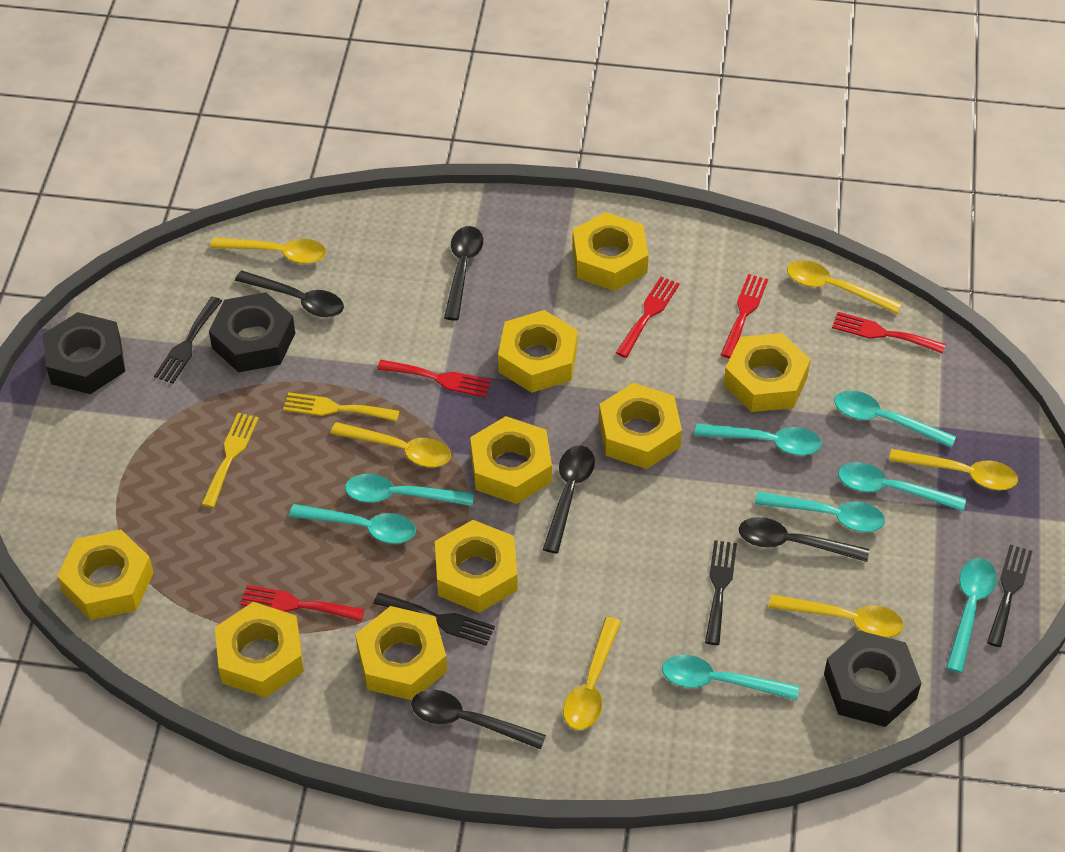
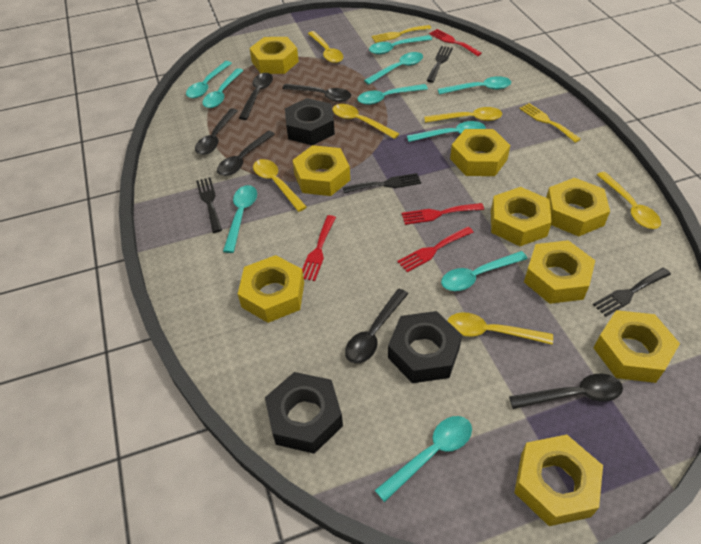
black spoon: 5 -> 6
red fork: 5 -> 4
turquoise spoon: 8 -> 10

